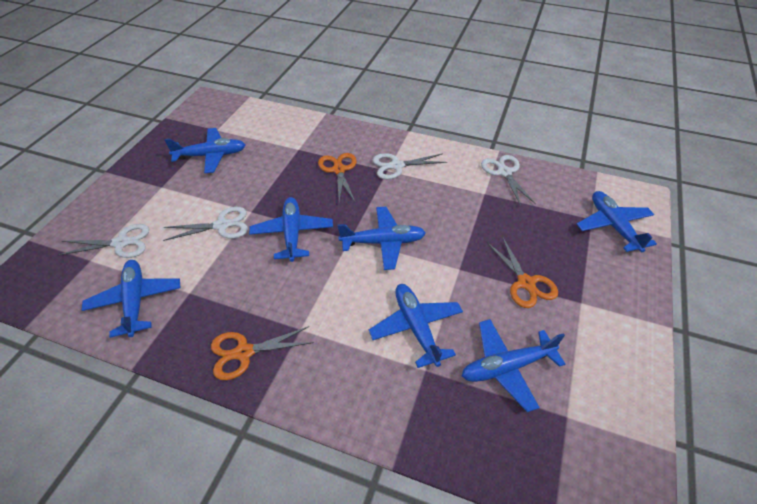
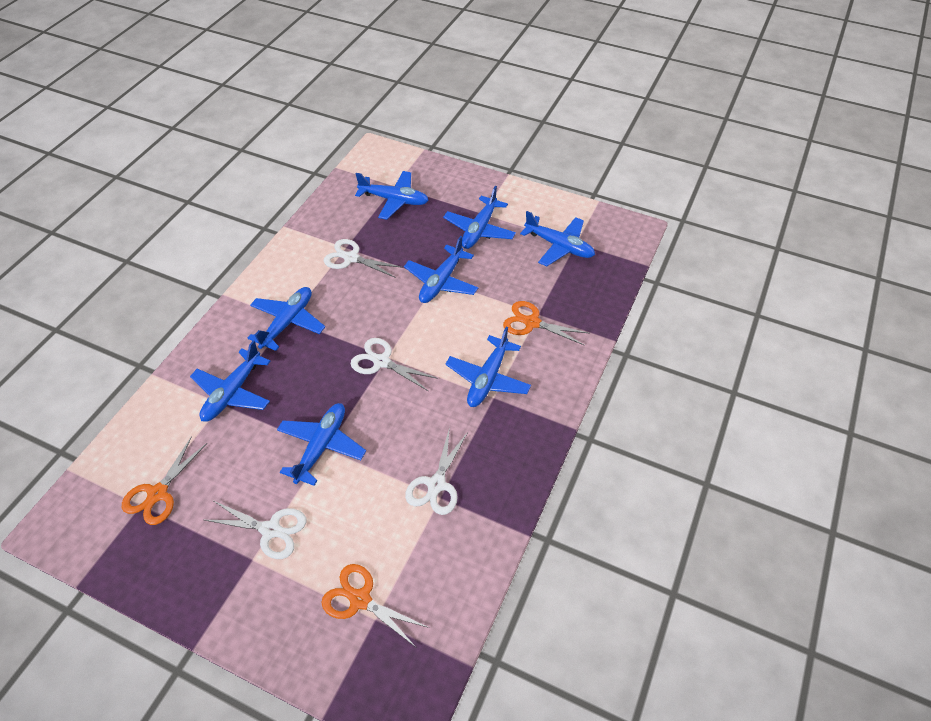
blue plane: 7 -> 8

